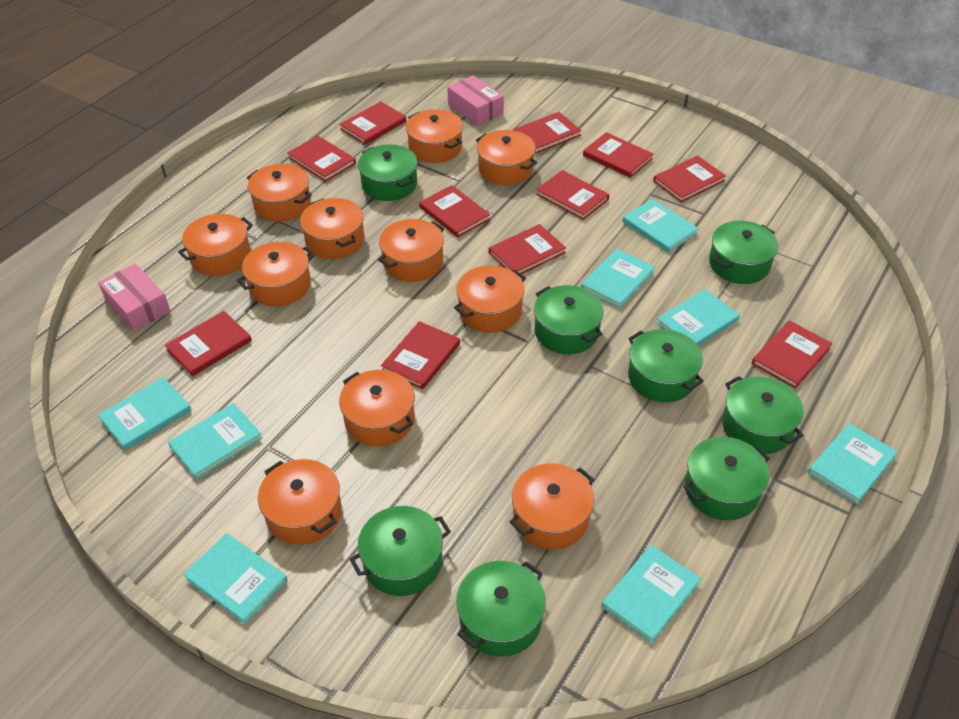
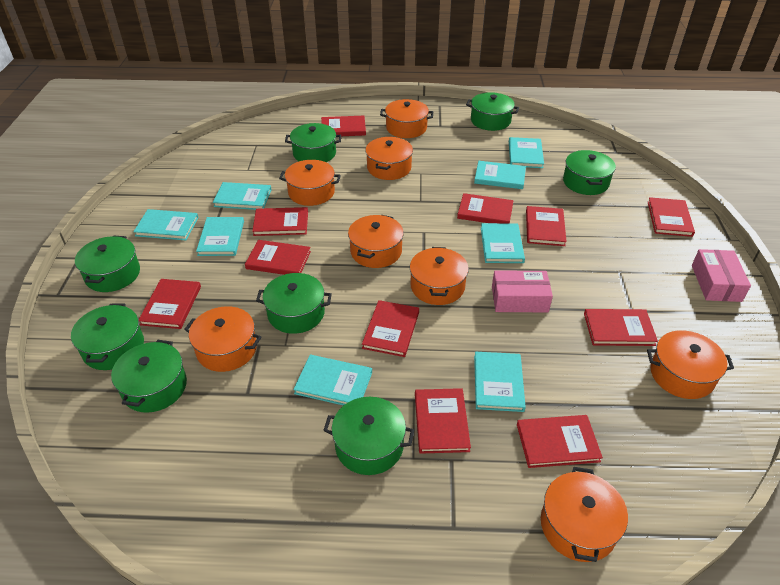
orange pot: 11 -> 8

